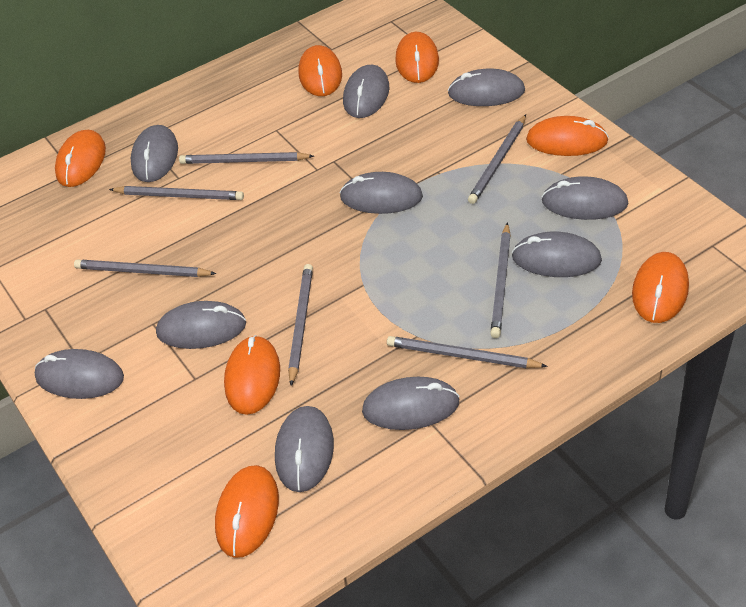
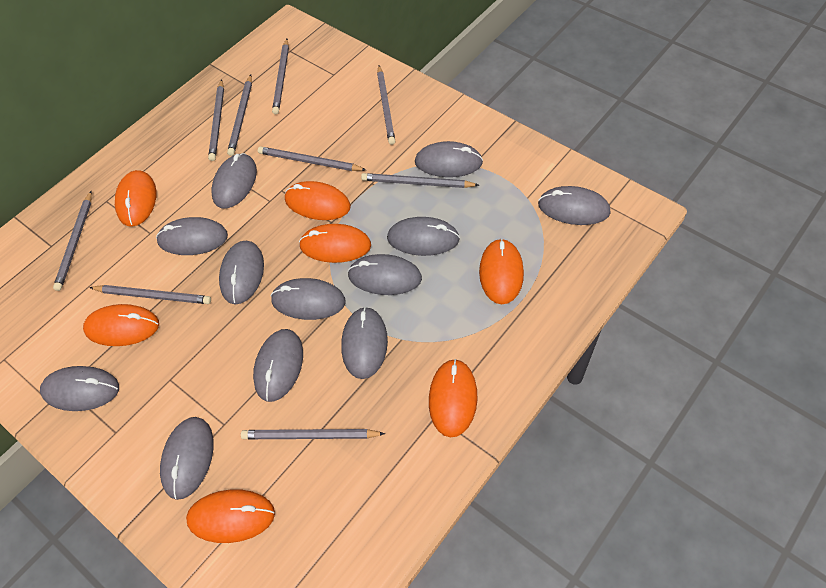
grey mouse: 10 -> 12
grey pencil: 7 -> 9

